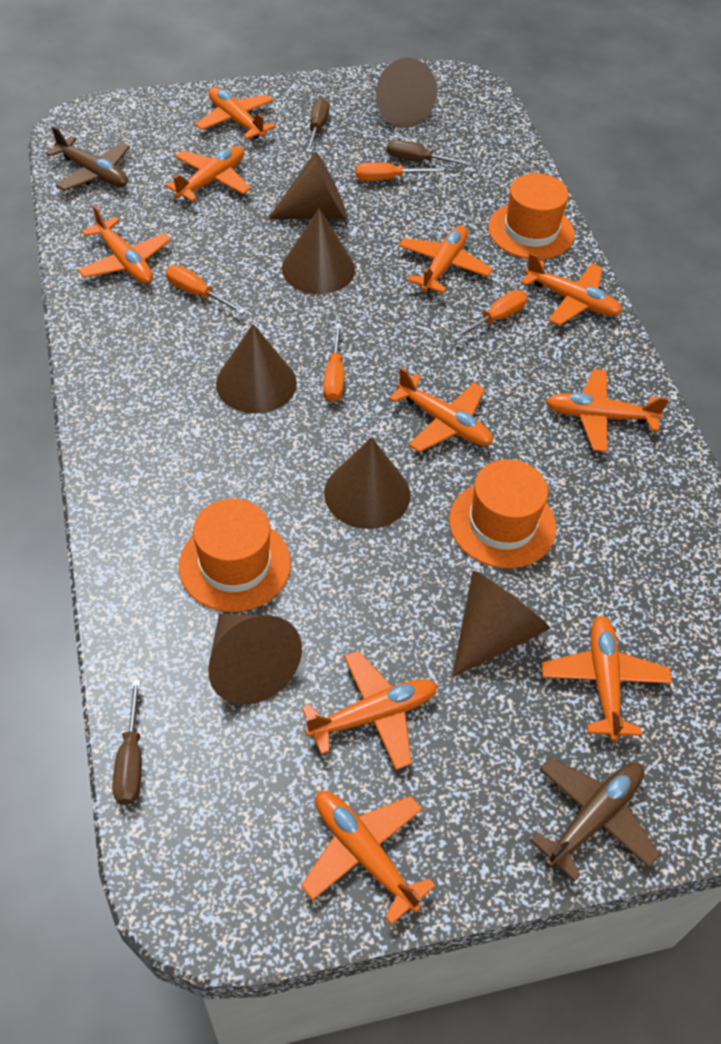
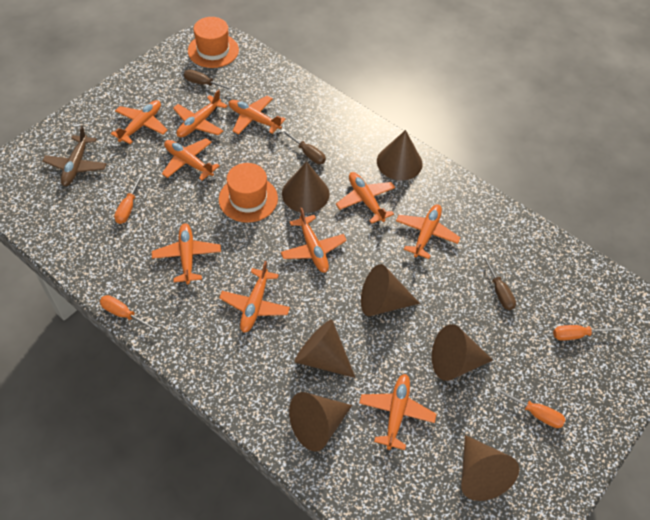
brown plane: 2 -> 1
orange hat: 3 -> 2

